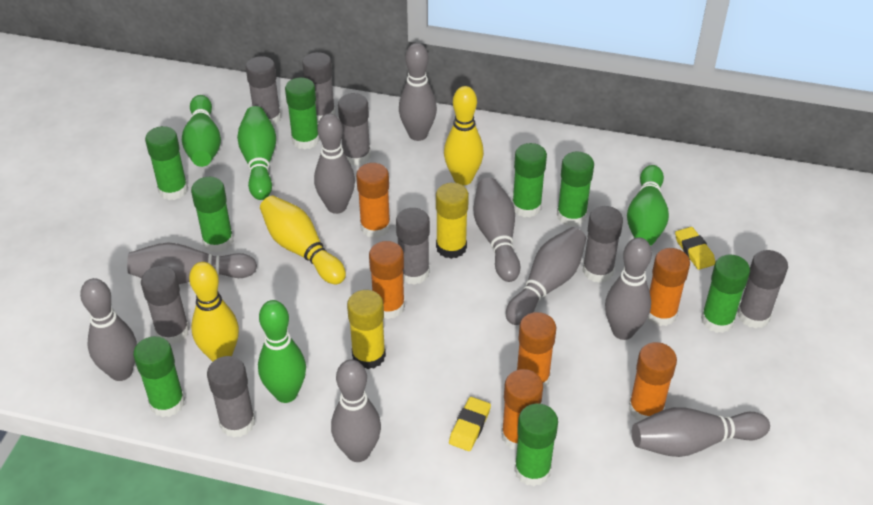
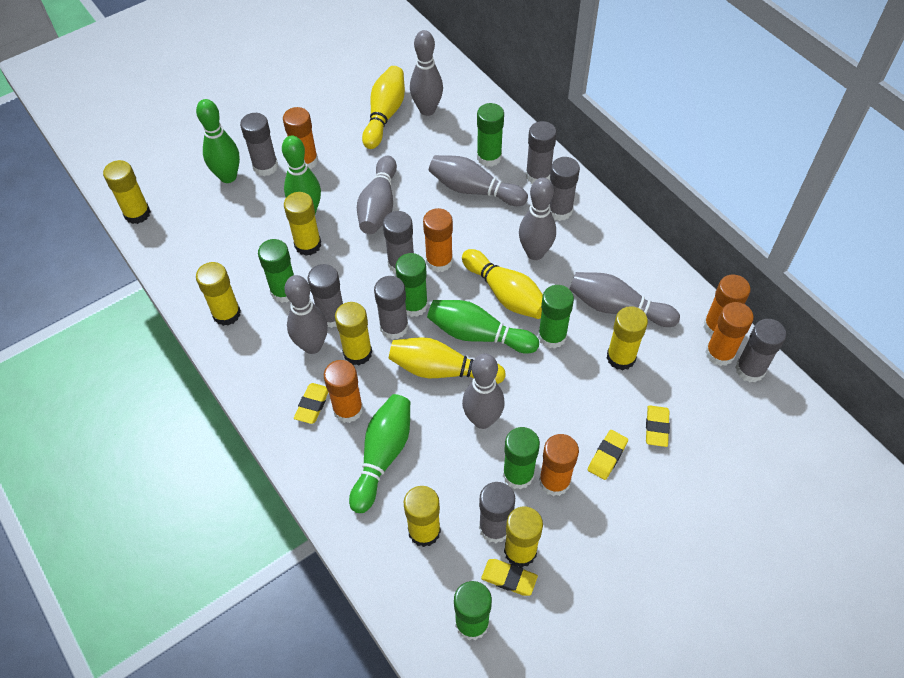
green glue stick: 8 -> 6
grey bowling pin: 9 -> 7
yellow eraser: 2 -> 4
yellow glue stick: 2 -> 7

